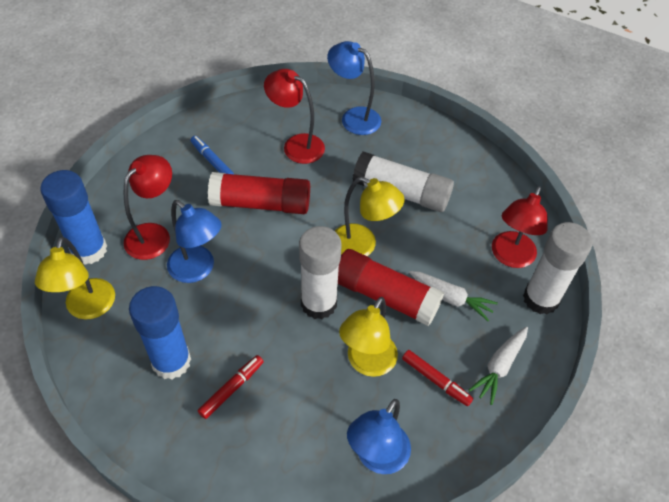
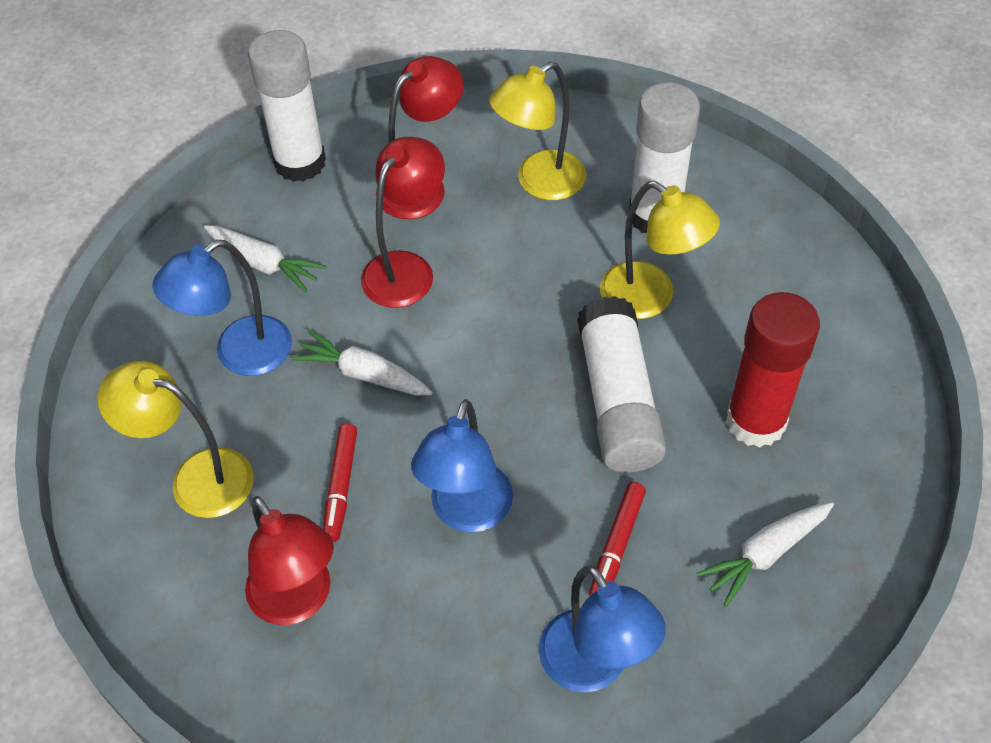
blue glue stick: 2 -> 0
blue marker: 1 -> 0
red glue stick: 2 -> 1
white carrot: 2 -> 3

